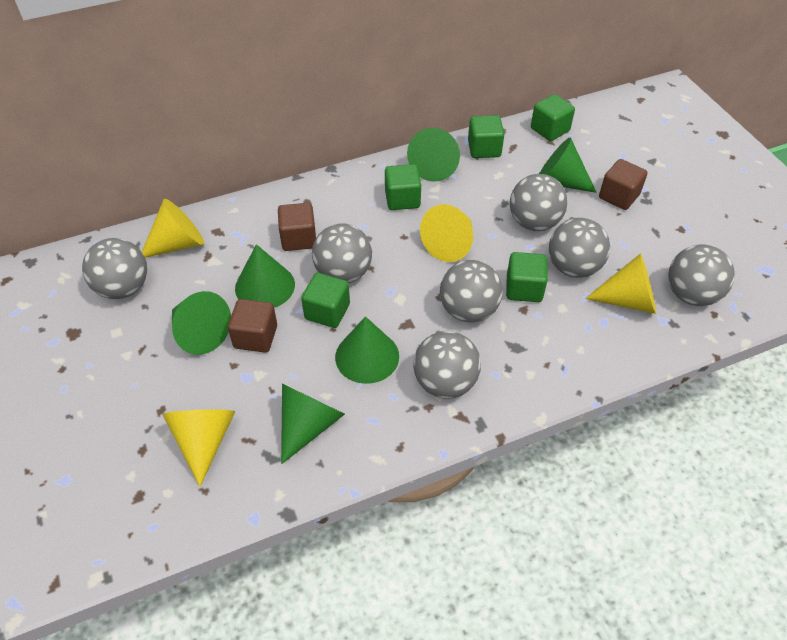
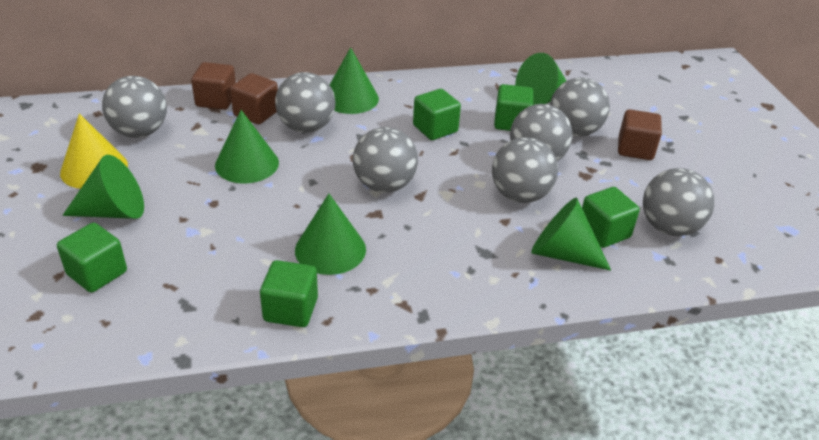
yellow cone: 4 -> 1

